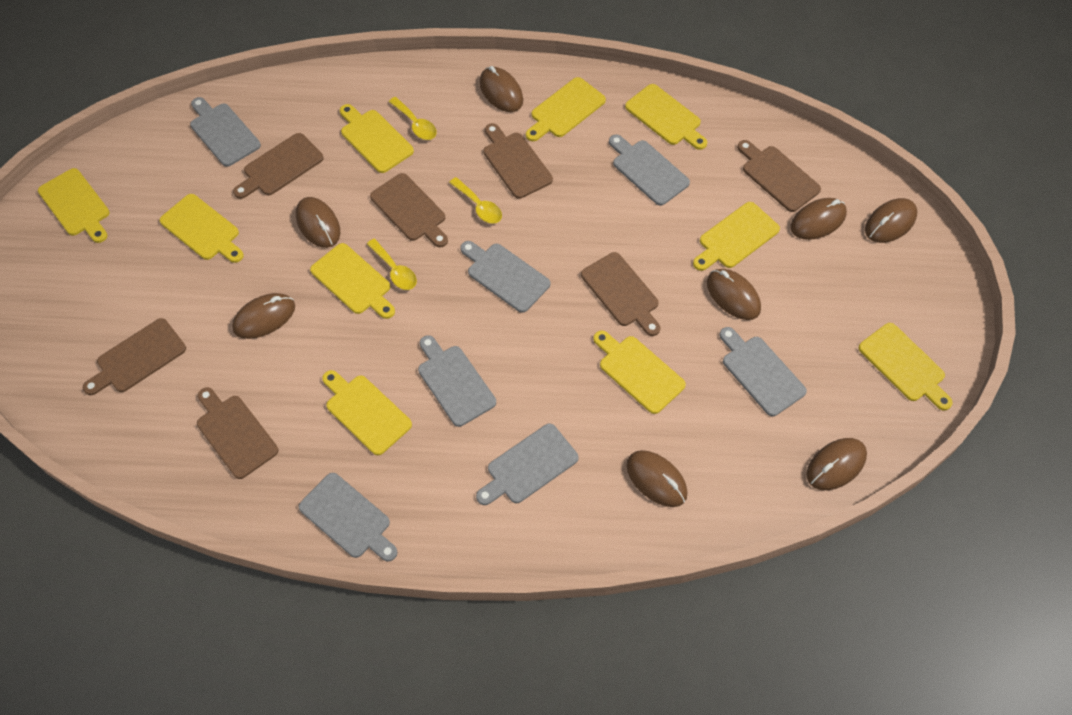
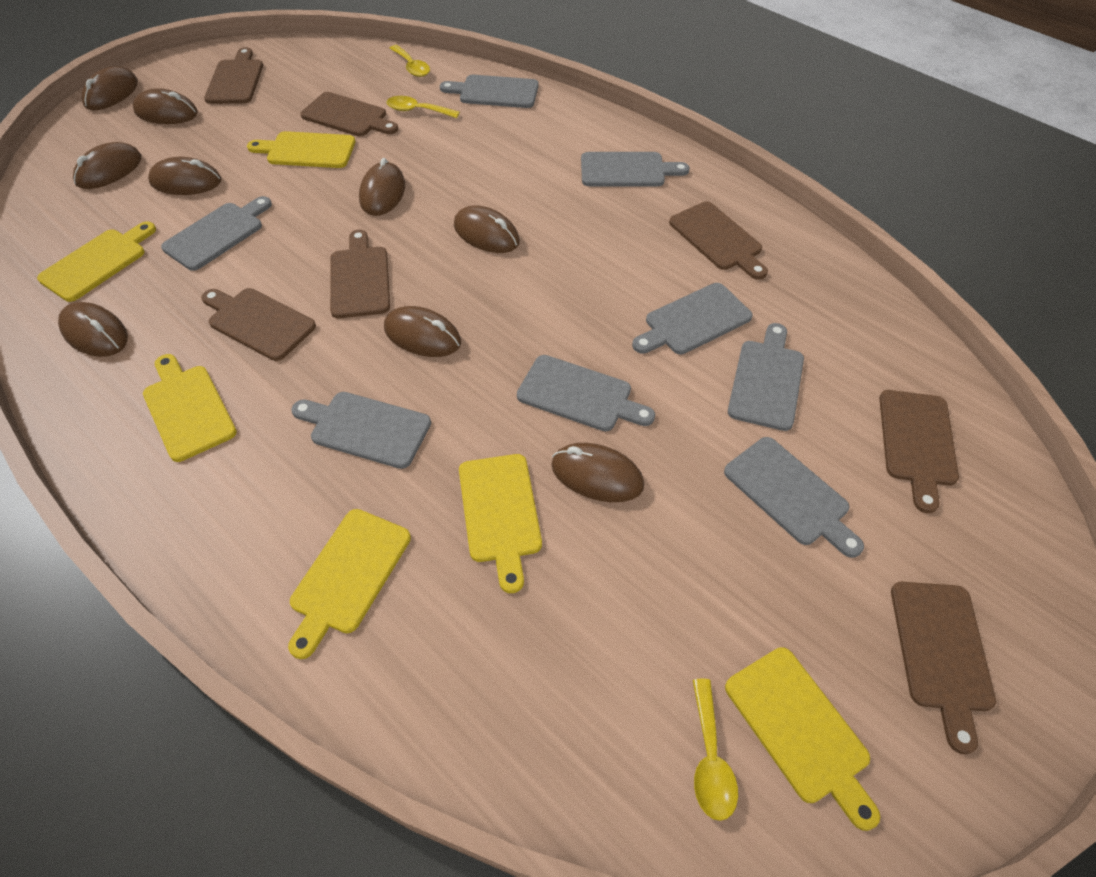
brown mouse: 8 -> 9
grey cutting board: 7 -> 8
yellow cutting board: 10 -> 6

